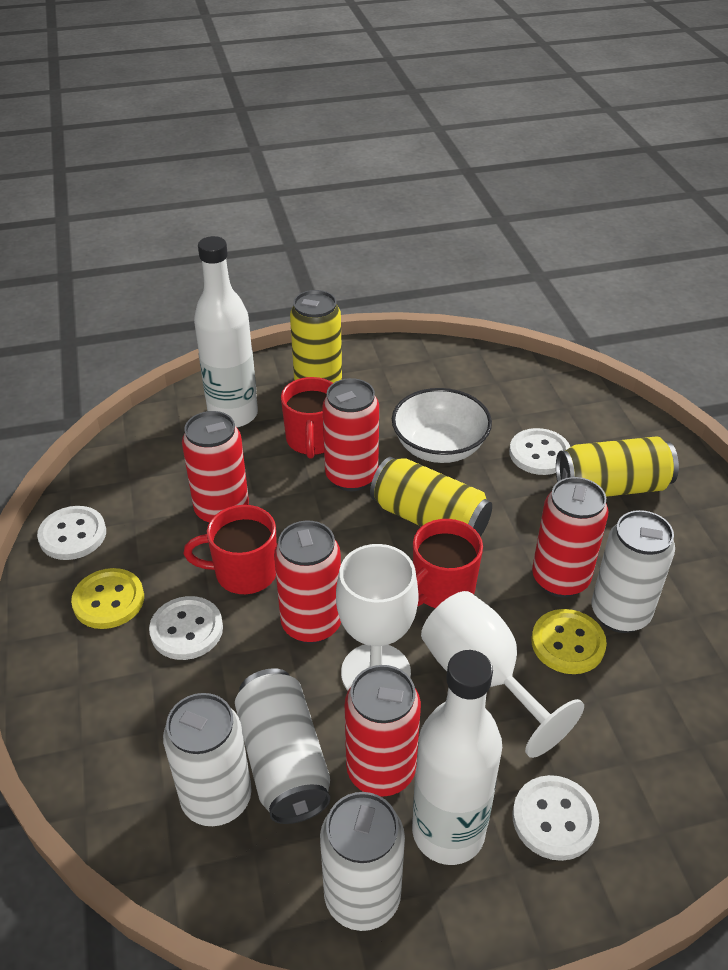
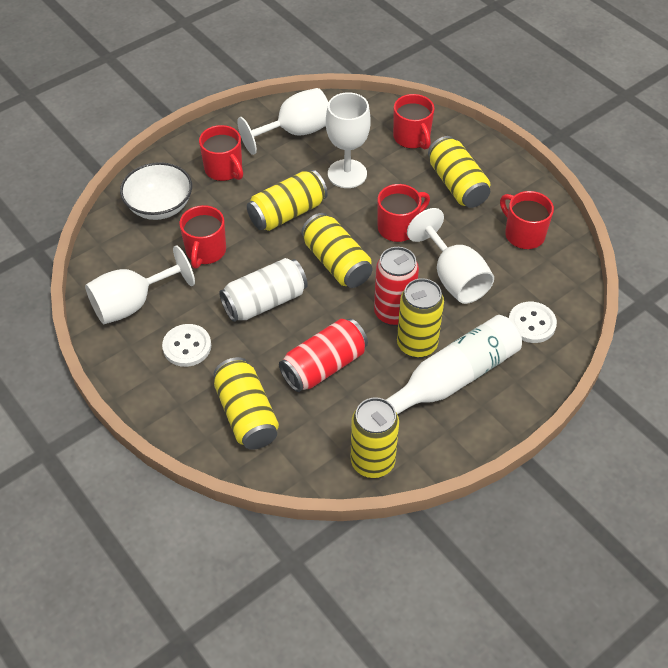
red can: 5 -> 2
red mug: 3 -> 5
white bottle: 2 -> 1
white button: 4 -> 2
white can: 4 -> 1
white goblet: 2 -> 4
yellow button: 2 -> 0
yellow can: 3 -> 6

